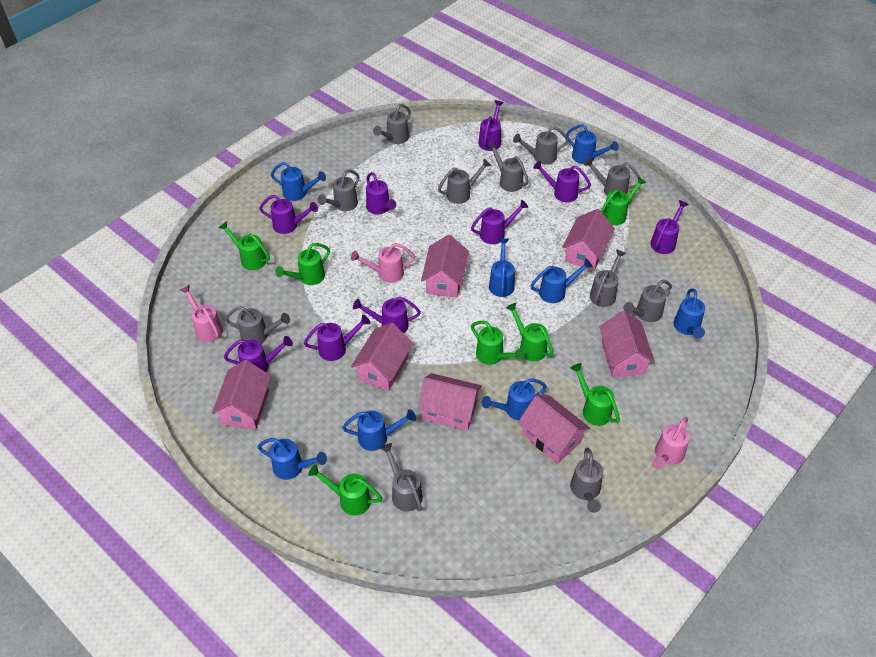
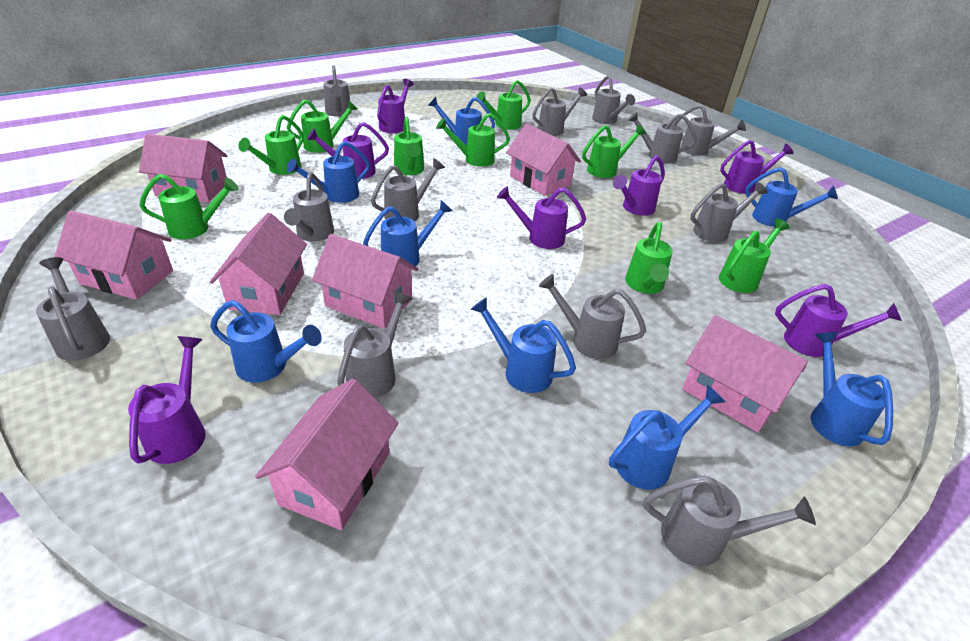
green watering can: 7 -> 9
grey watering can: 11 -> 12
pink watering can: 3 -> 0
purple watering can: 9 -> 7

